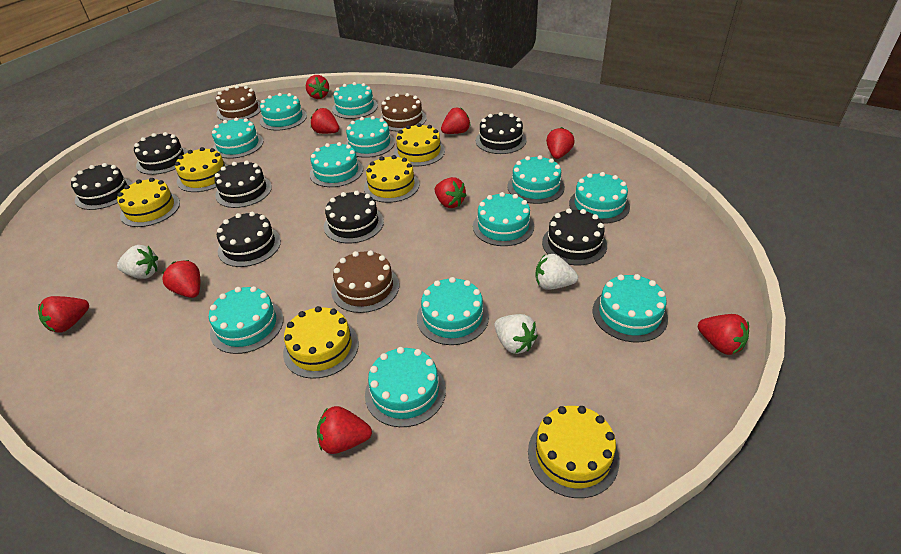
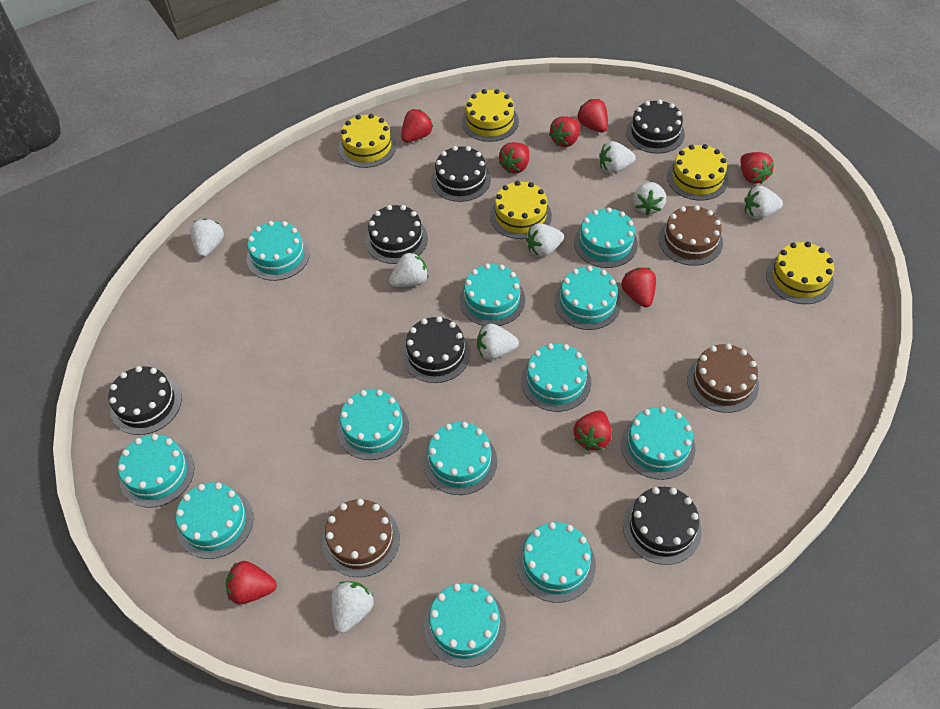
black cake: 7 -> 6
red strawberry: 9 -> 8
white strawberry: 3 -> 8
yellow cake: 6 -> 5

